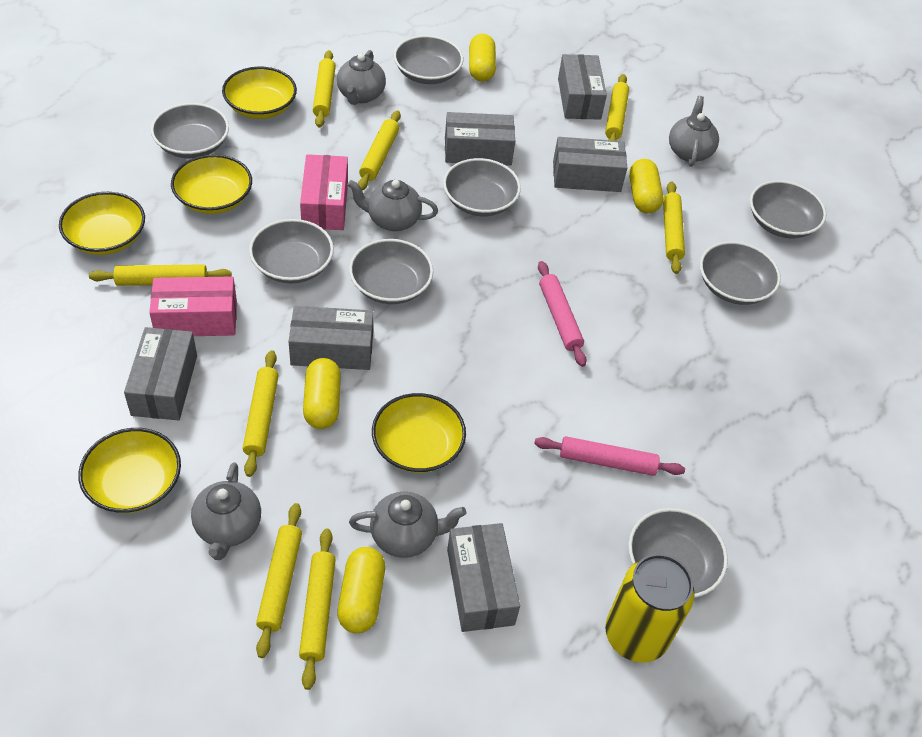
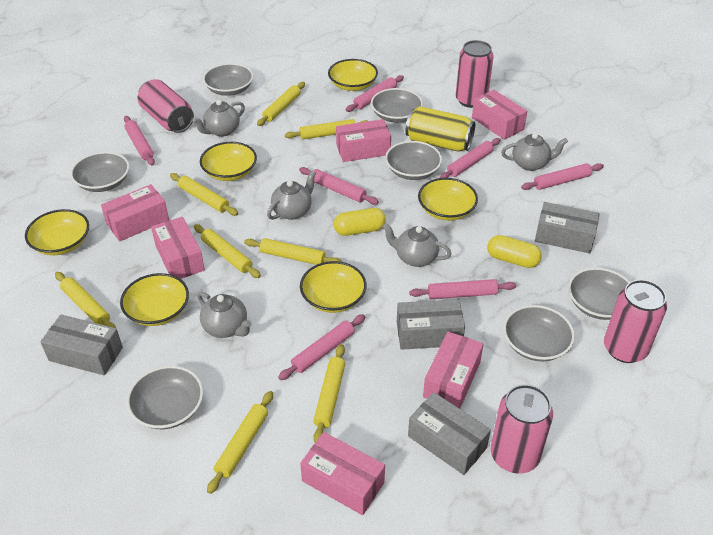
grey bowl: 8 -> 7
grey box: 6 -> 4
pink box: 2 -> 6
pink can: 0 -> 4
pink rolling pin: 2 -> 7
yellow bowl: 5 -> 6
yellow capsule: 4 -> 2

